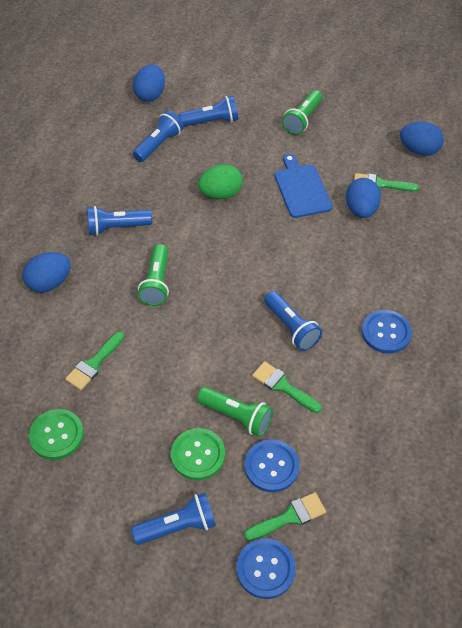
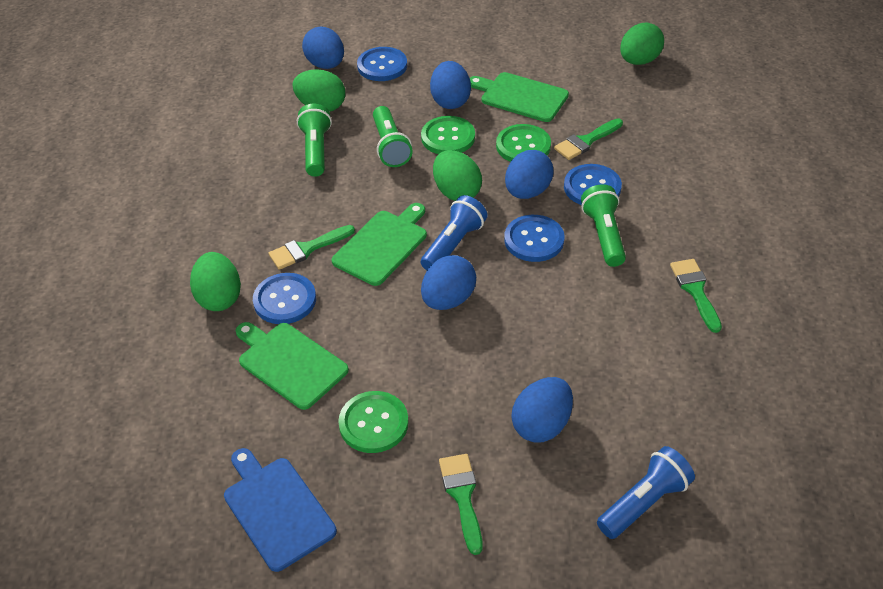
blue button: 3 -> 4
blue egg: 4 -> 5
blue flashlight: 5 -> 2
green button: 2 -> 3
green cutting board: 0 -> 3
green egg: 1 -> 4

